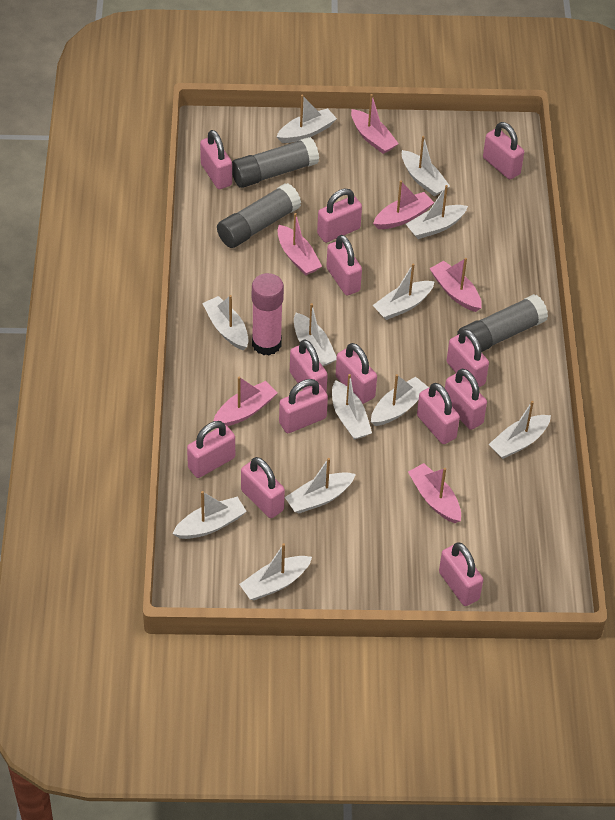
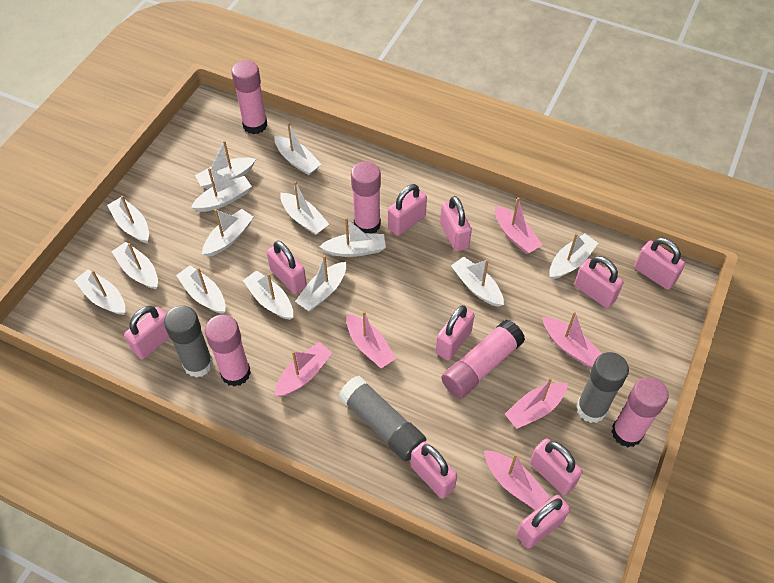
pink glue stick: 1 -> 5
pink padlock: 13 -> 10
white boat: 12 -> 14

